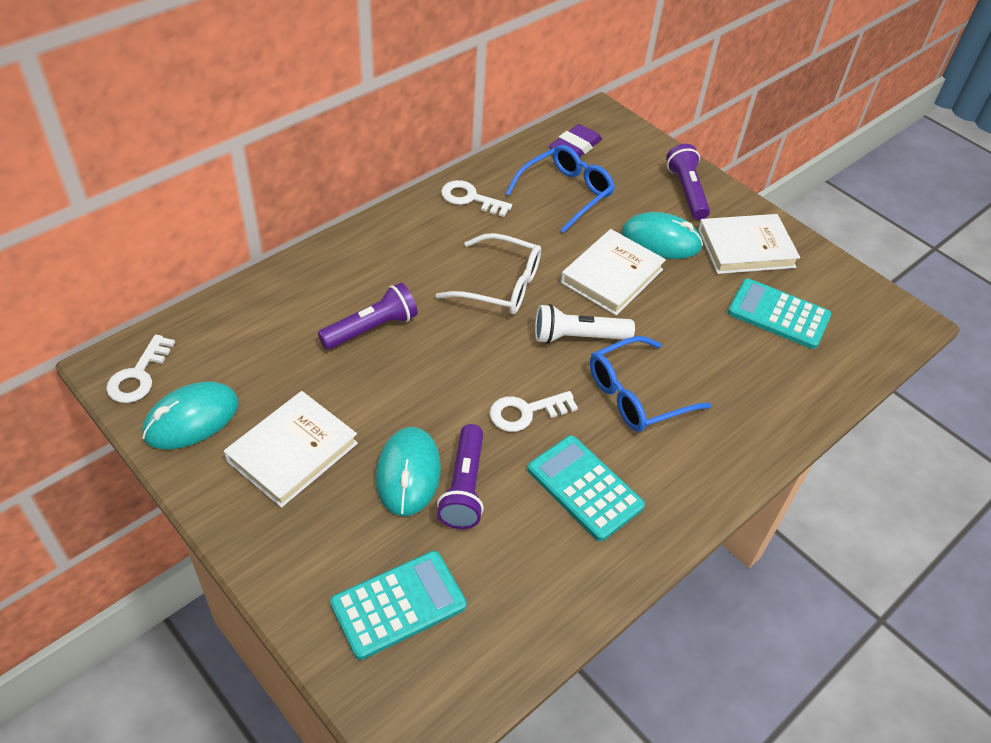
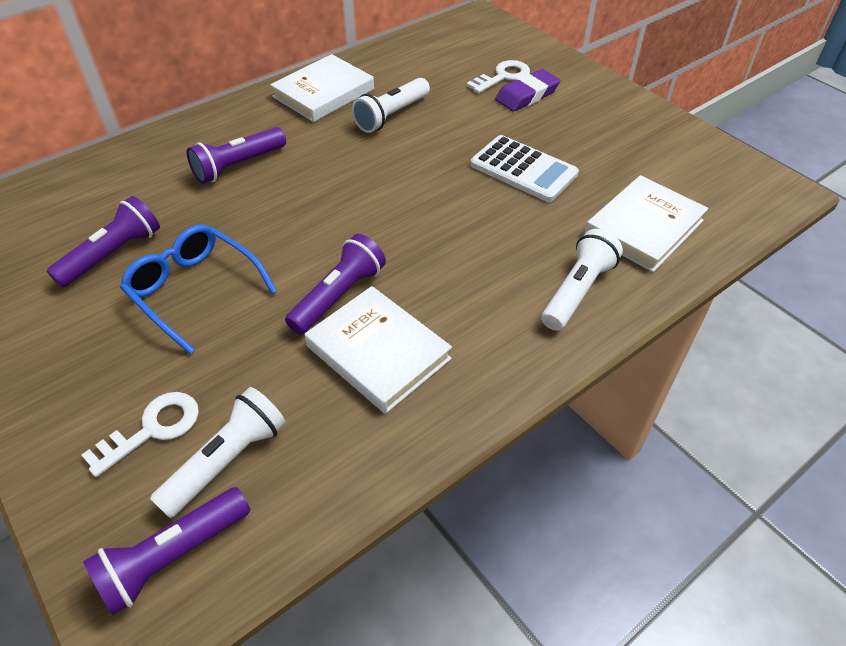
blue glasses: 2 -> 1
purple flashlight: 3 -> 4
turquoise calculator: 3 -> 0
turquoise mouse: 3 -> 0
white calculator: 0 -> 1
white flashlight: 1 -> 3
white glasses: 1 -> 0
white key: 3 -> 2

